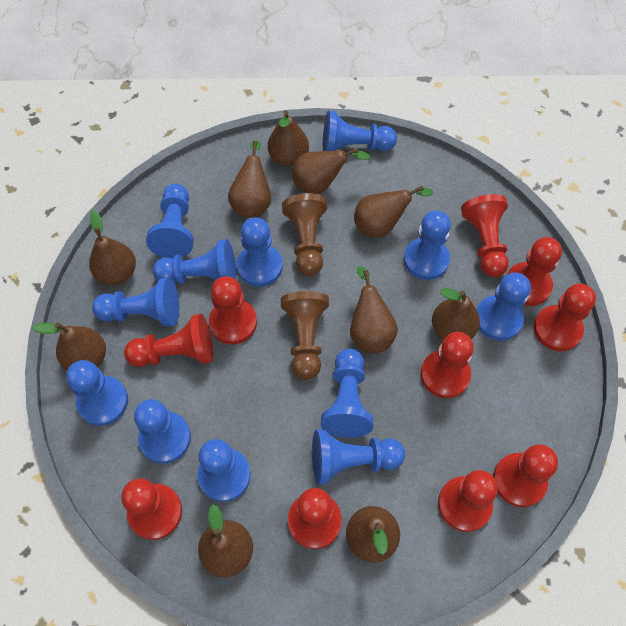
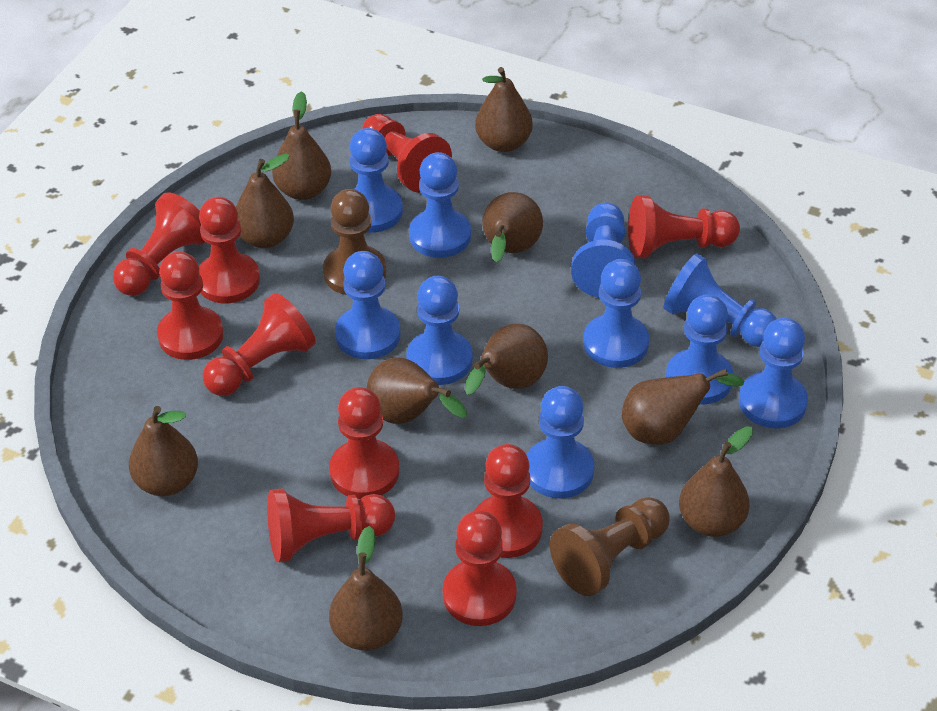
blue pawn: 12 -> 10

